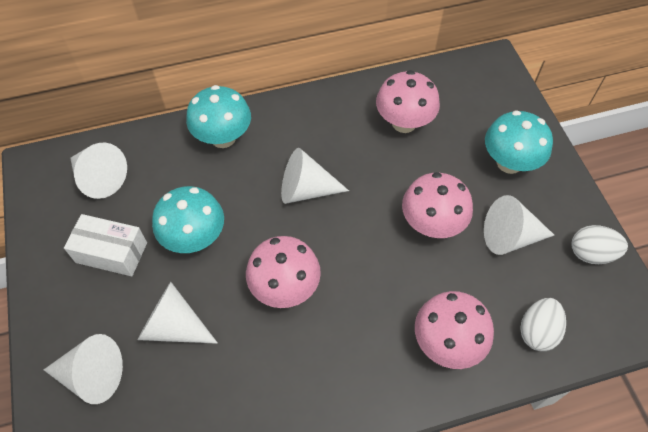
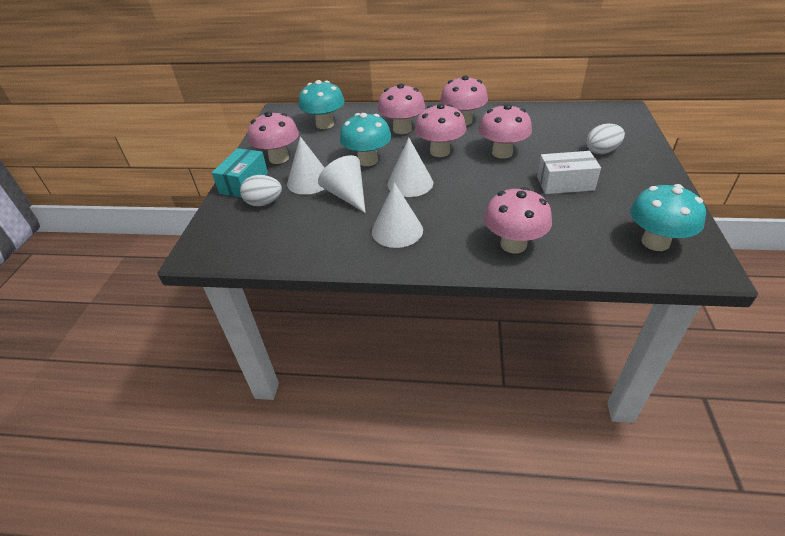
pink mushroom: 4 -> 6
turquoise box: 0 -> 1
white cone: 5 -> 4

